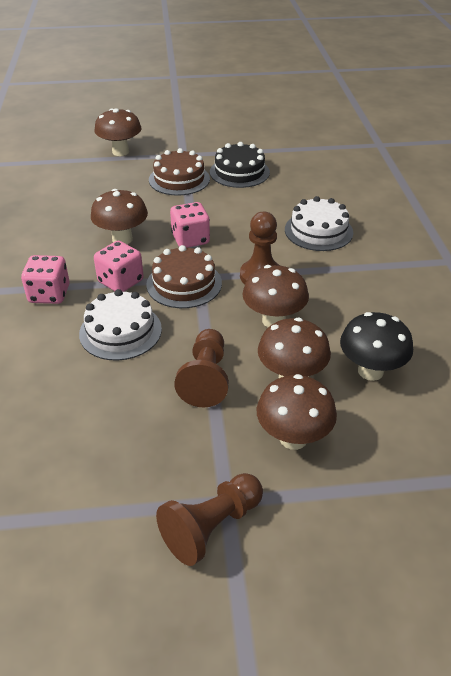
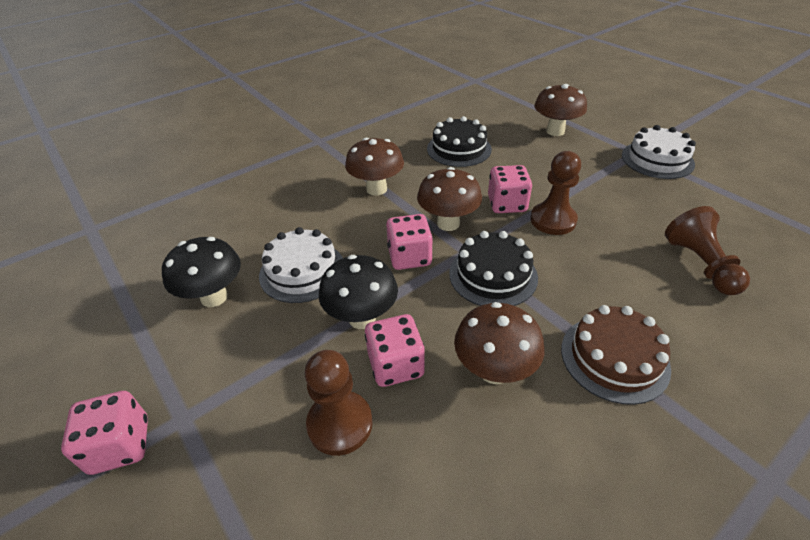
black cake: 1 -> 2
black mushroom: 1 -> 2
brown cake: 2 -> 1
brown mushroom: 5 -> 4
pink dice: 3 -> 4

